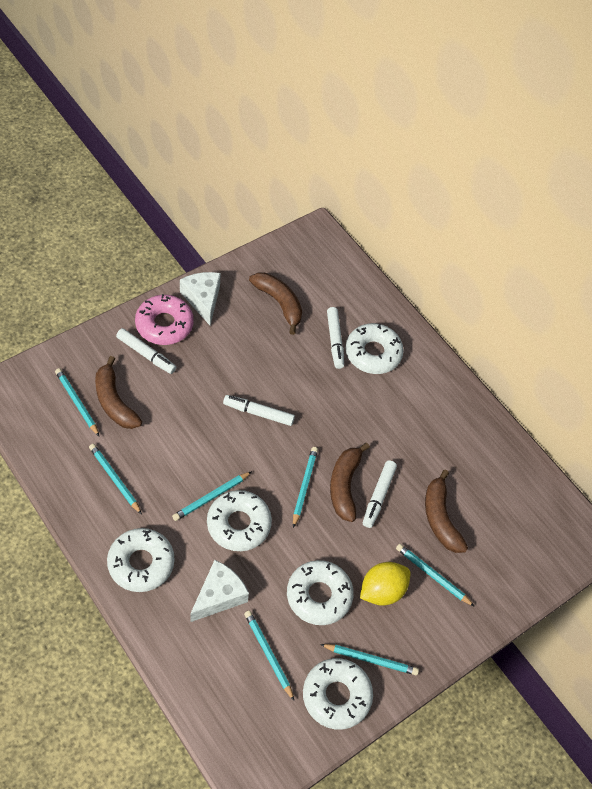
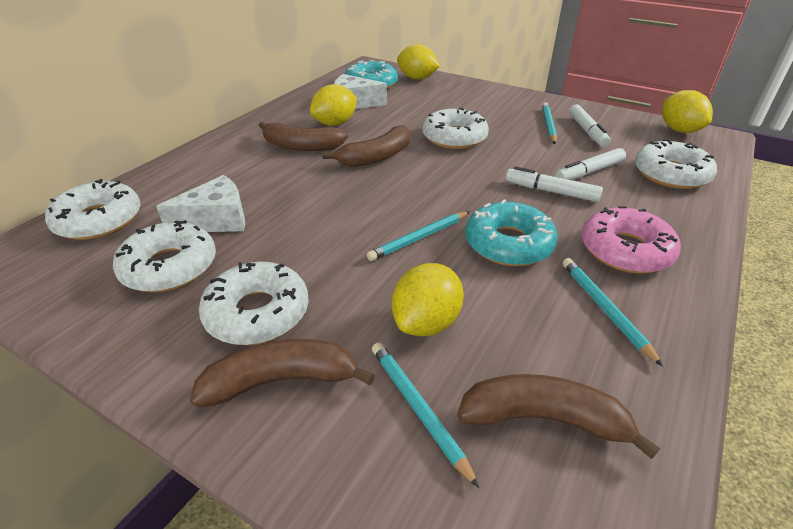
turquoise donut: 0 -> 2
turquoise pencil: 7 -> 4
white marker: 4 -> 3
yellow lemon: 1 -> 4

